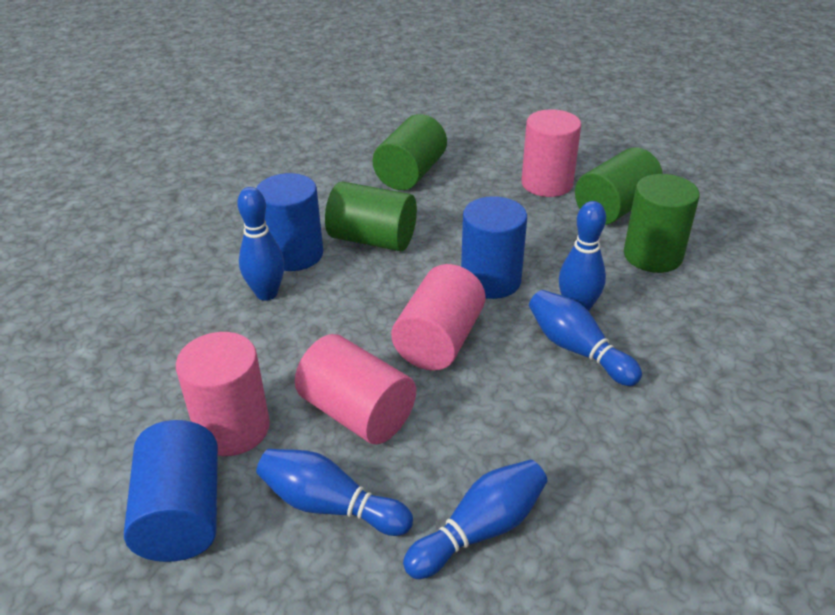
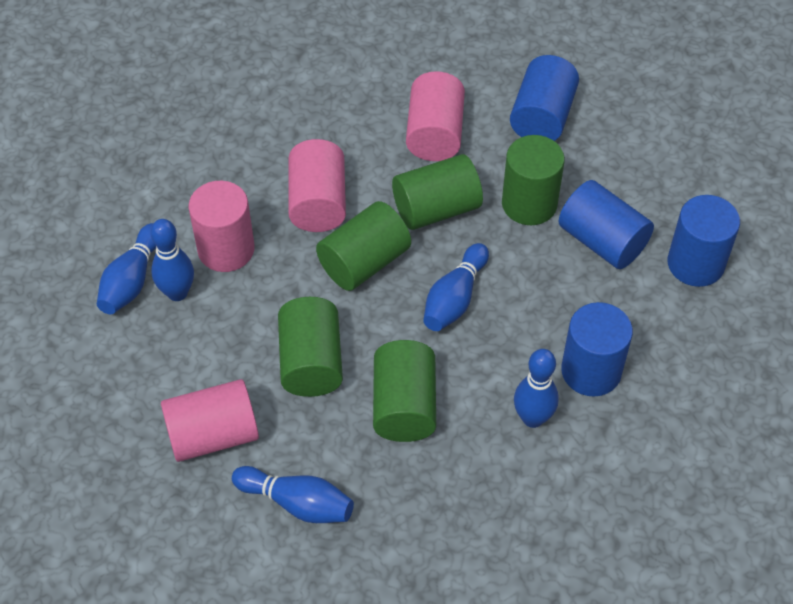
blue cylinder: 3 -> 4
green cylinder: 4 -> 5

